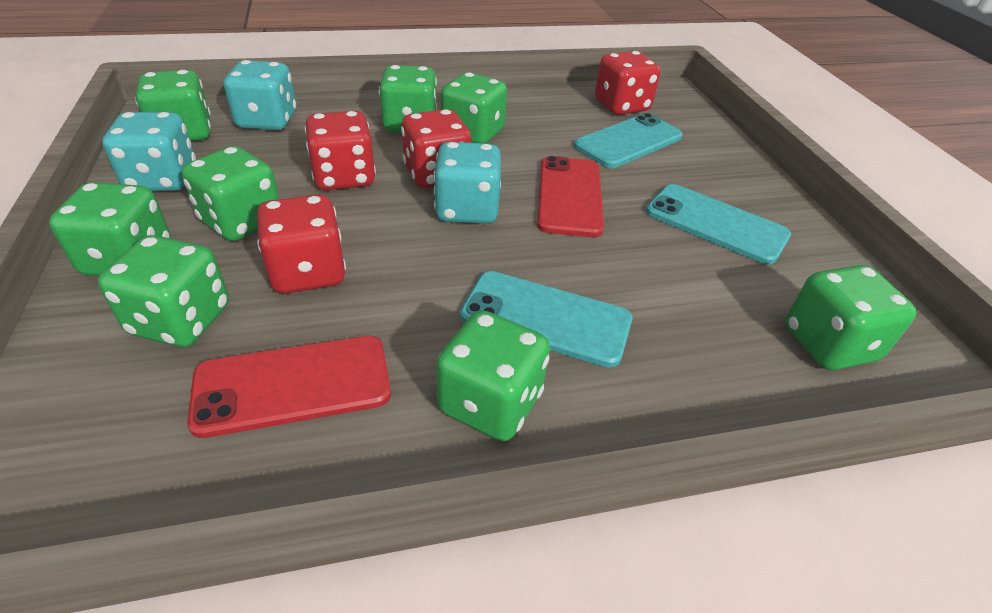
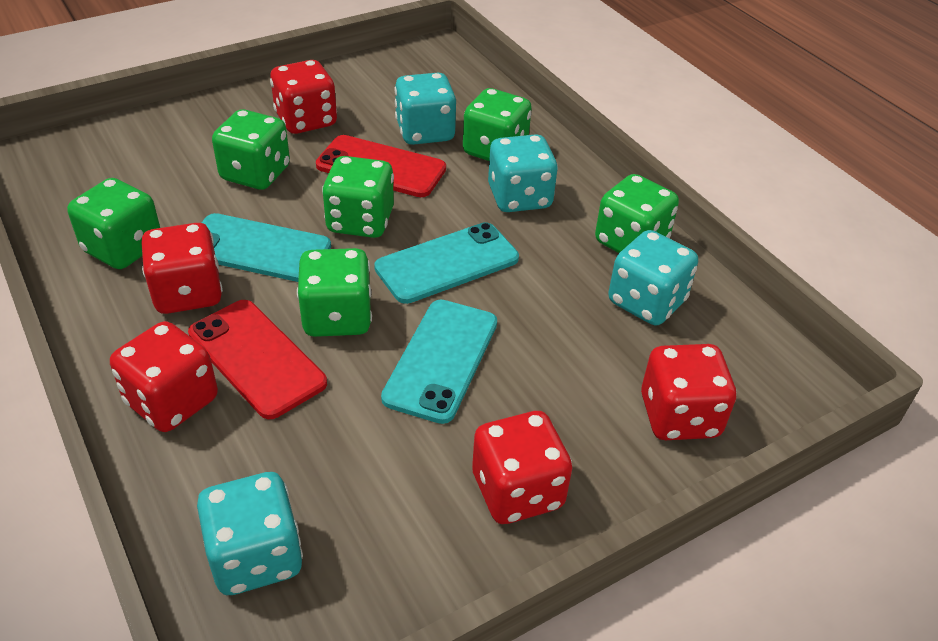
green dice: 8 -> 6
red dice: 4 -> 5
turquoise dice: 3 -> 4

